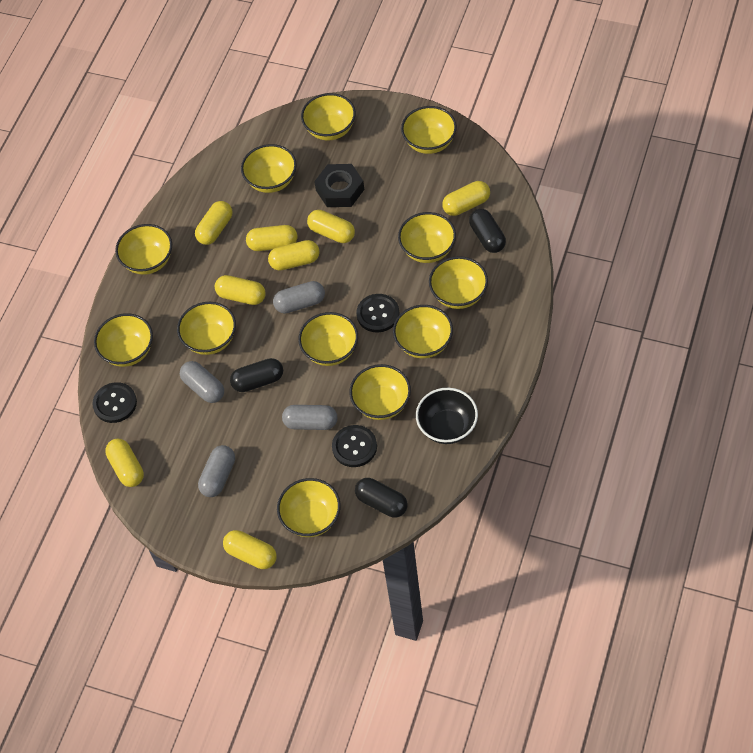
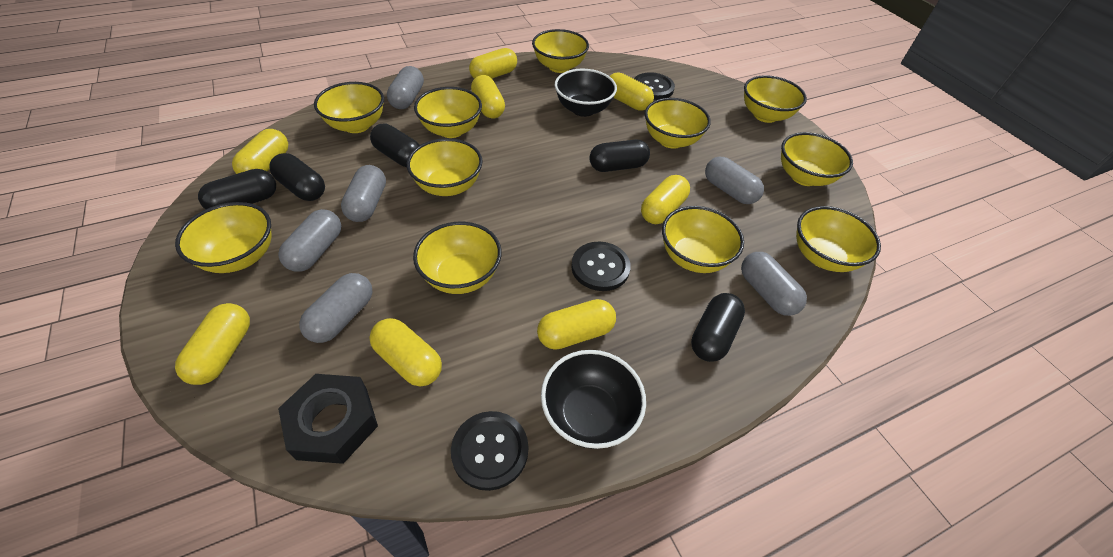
black bowl: 1 -> 2
black capsule: 3 -> 5
grey capsule: 4 -> 6
yellow bowl: 12 -> 11

